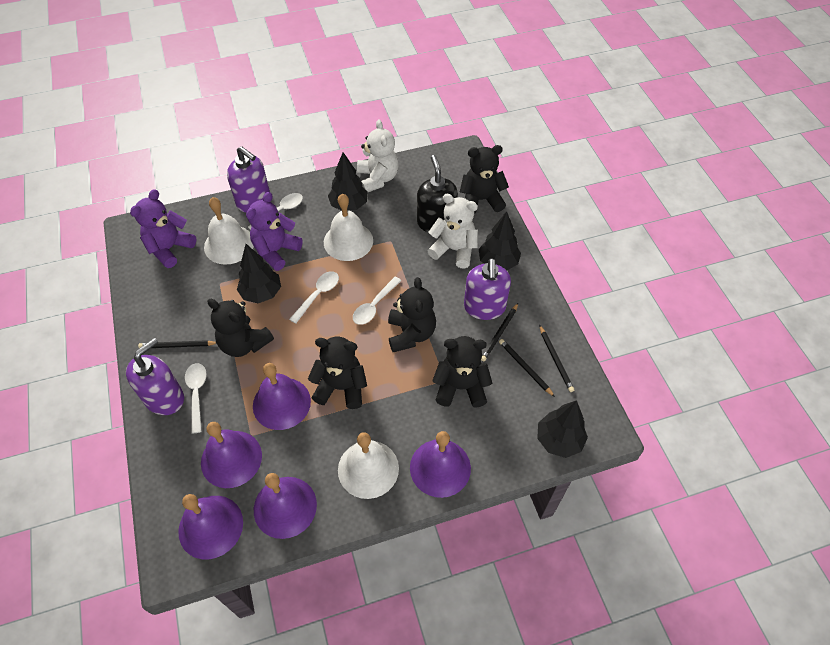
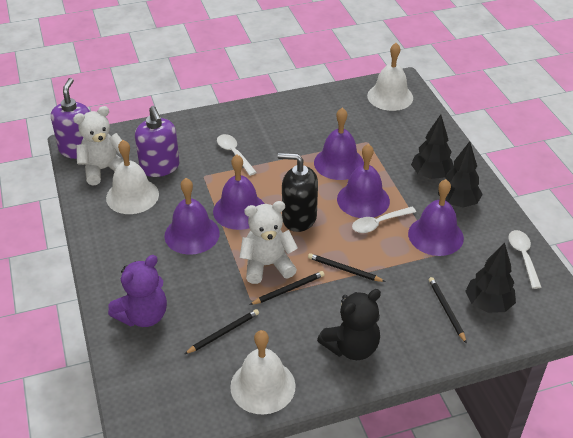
black teddy bear: 5 -> 1
black tree: 4 -> 3
purple soap dispenser: 3 -> 2
purple teddy bear: 2 -> 1
white spoon: 4 -> 3

